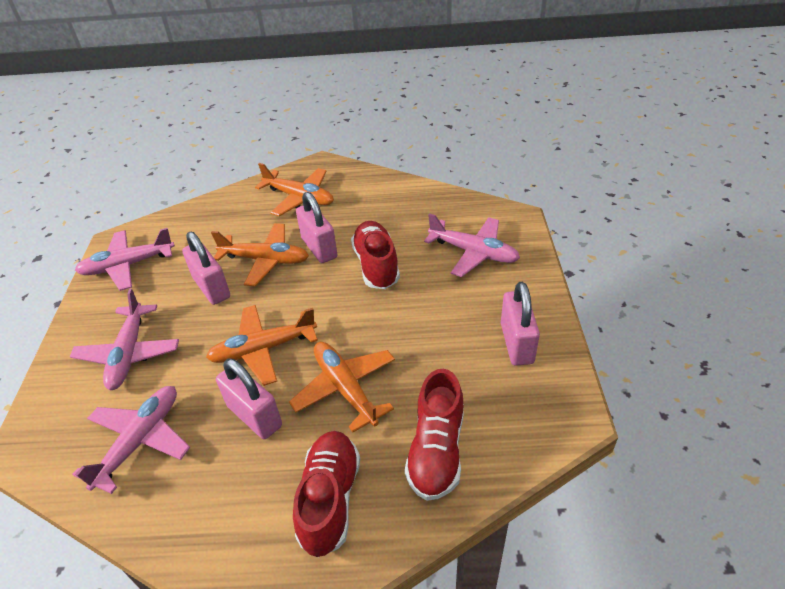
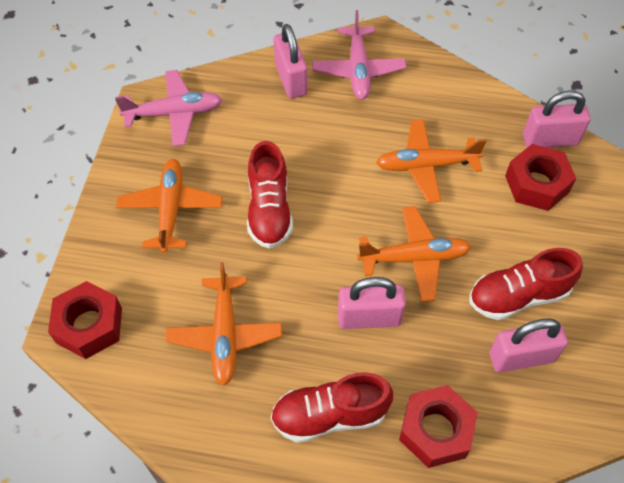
pink plane: 4 -> 2
red nut: 0 -> 3

